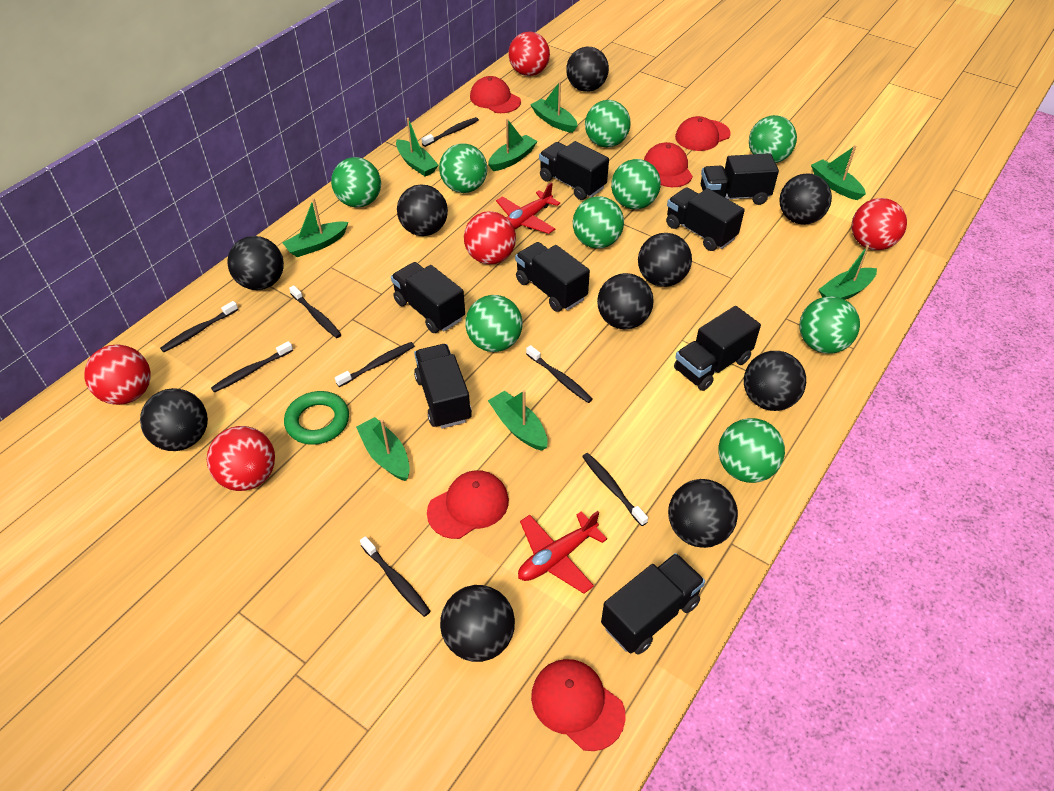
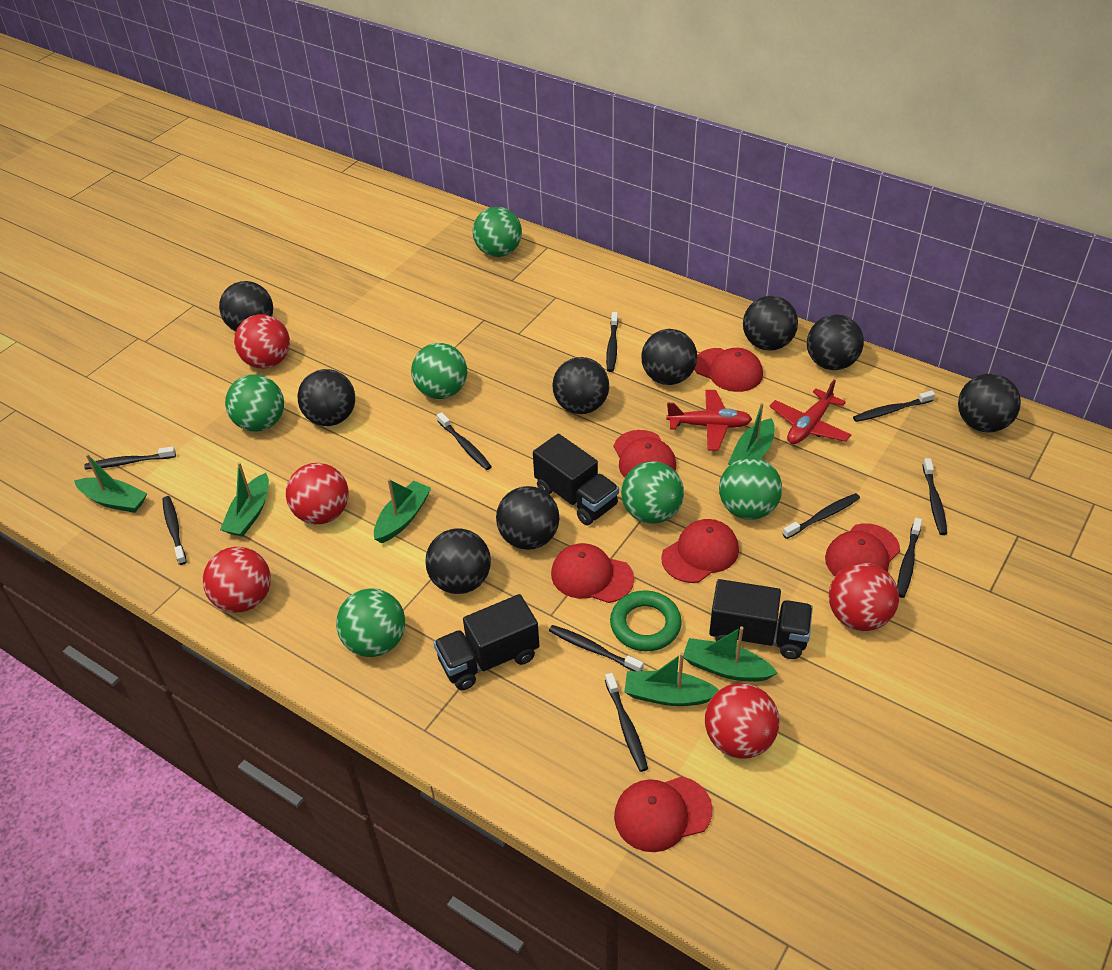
black ball: 10 -> 9
black toothbrush: 8 -> 10
black truck: 8 -> 3
green ball: 9 -> 6
green boat: 8 -> 6
red cap: 5 -> 6

